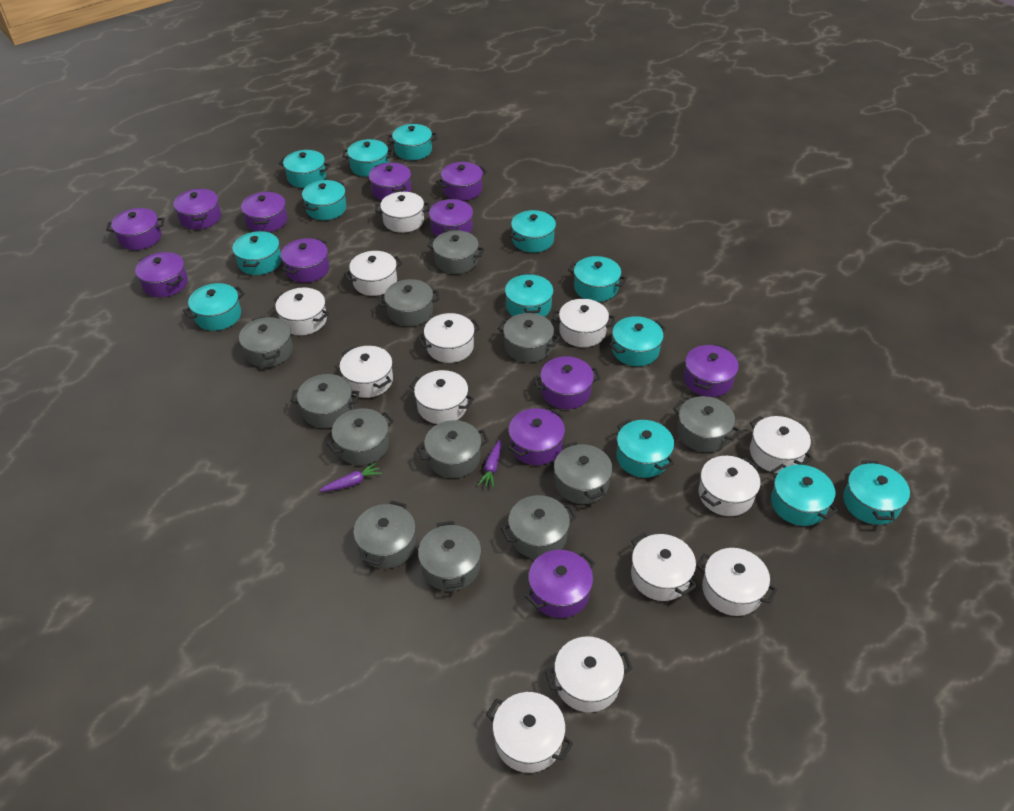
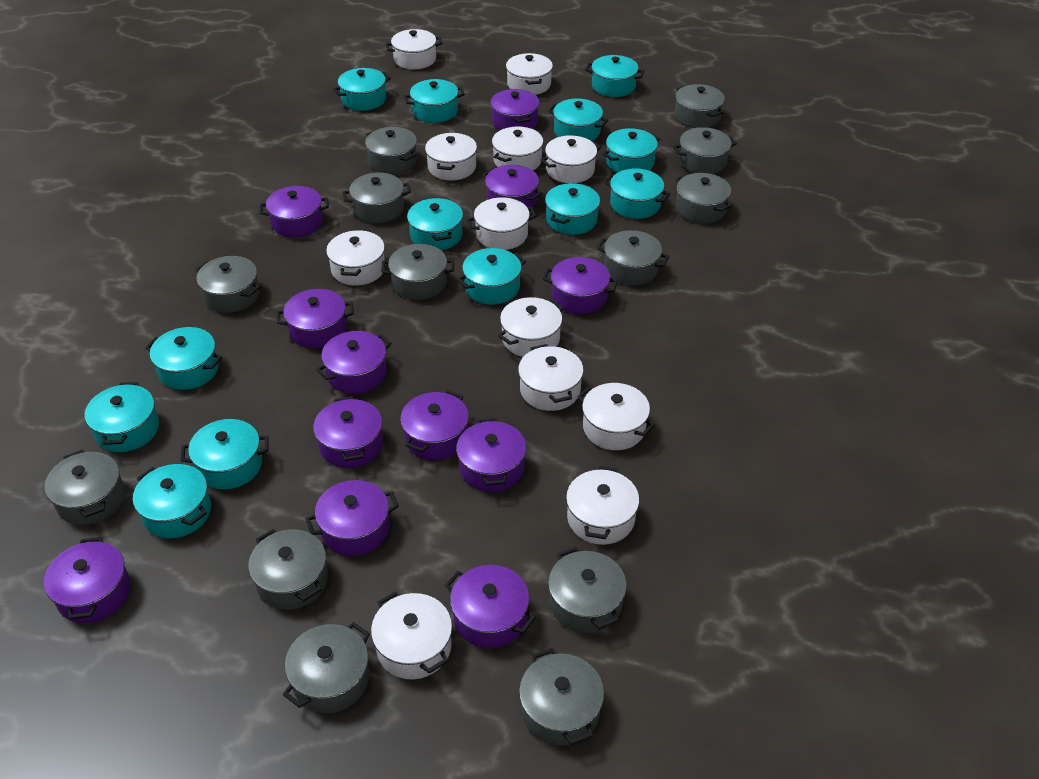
grey pot: 12 -> 13
purple carrot: 2 -> 0
white pot: 13 -> 12

